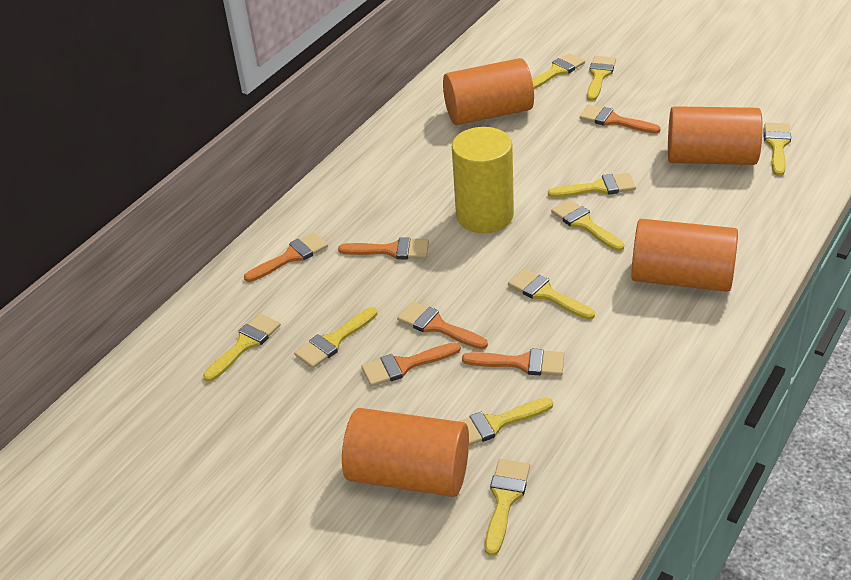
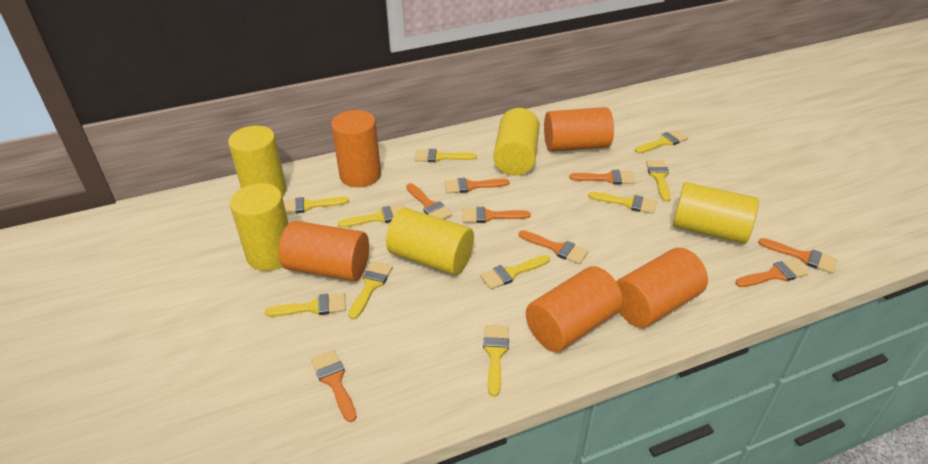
orange brush: 6 -> 8
orange cylinder: 4 -> 5
yellow cylinder: 1 -> 5

